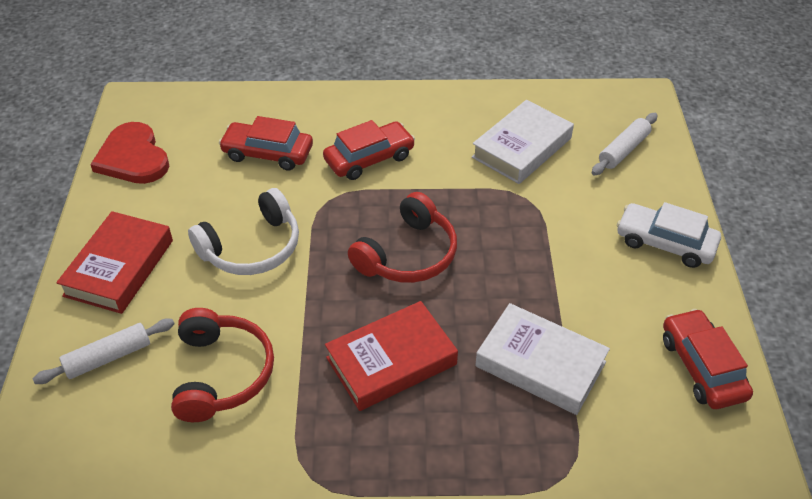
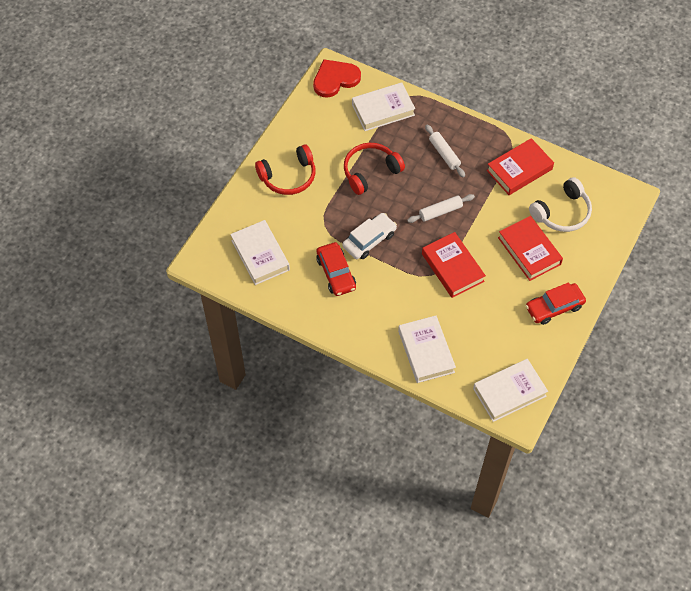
red book: 2 -> 3
red car: 3 -> 2
white book: 2 -> 4

